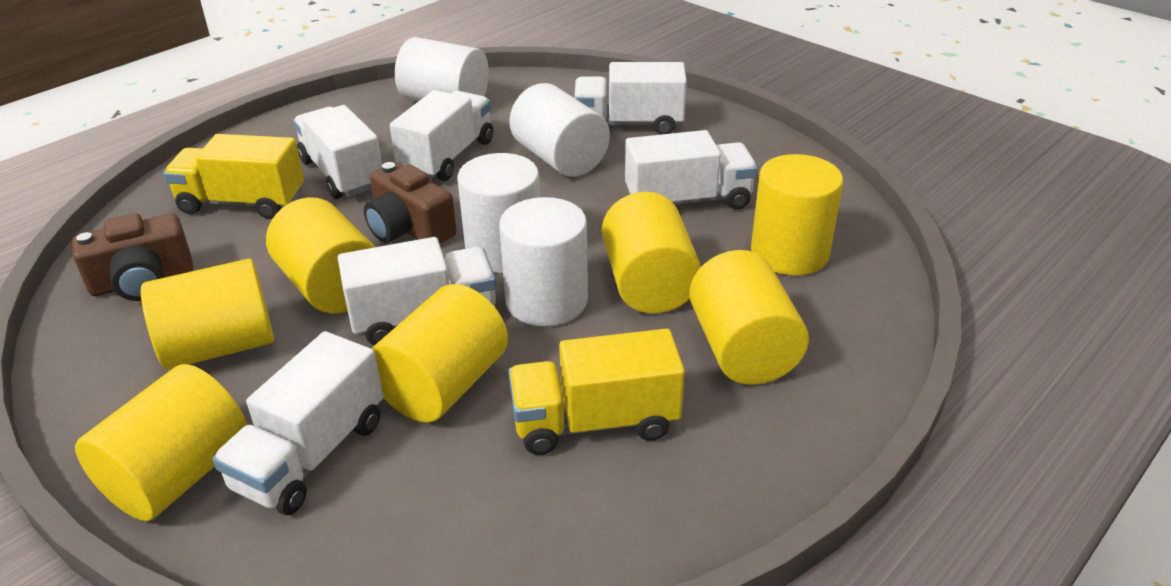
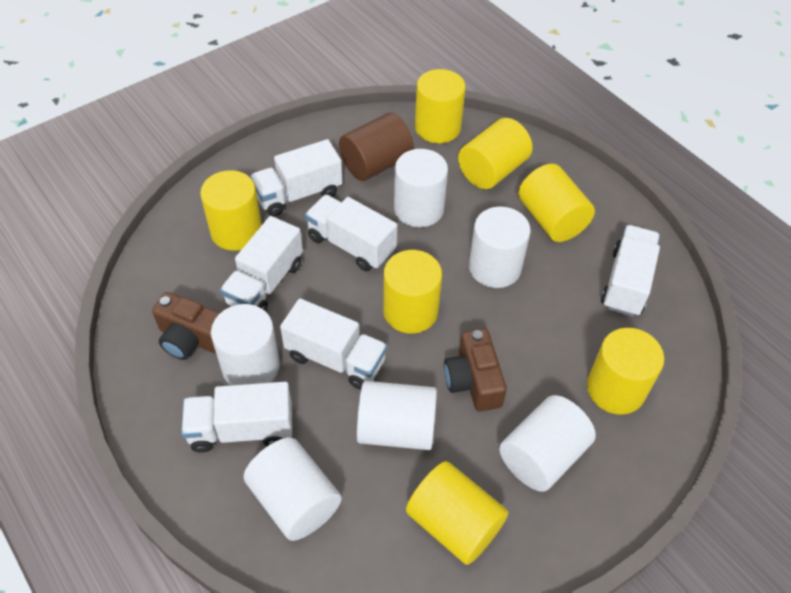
brown cylinder: 0 -> 1
white cylinder: 4 -> 6
yellow truck: 2 -> 0

